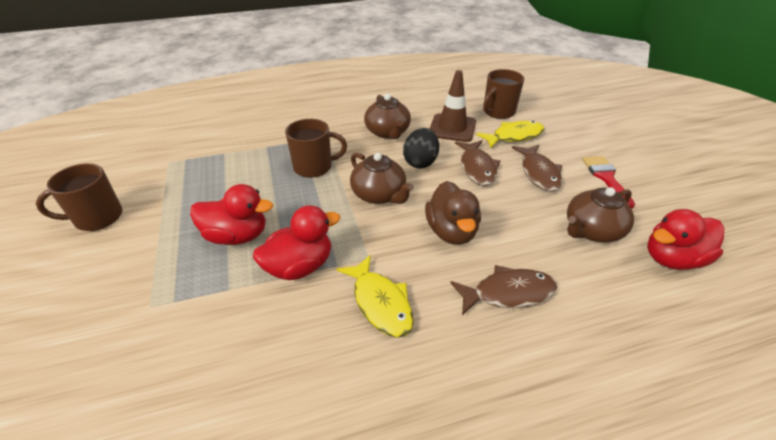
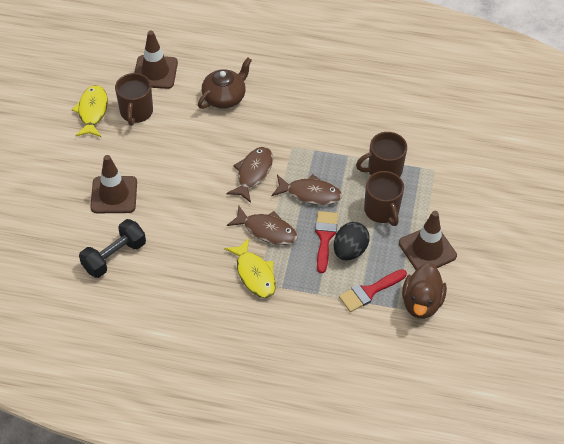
black dumbbell: 0 -> 1
brown teapot: 3 -> 1
brown traffic cone: 1 -> 3
red brush: 1 -> 2
red duck: 3 -> 0

